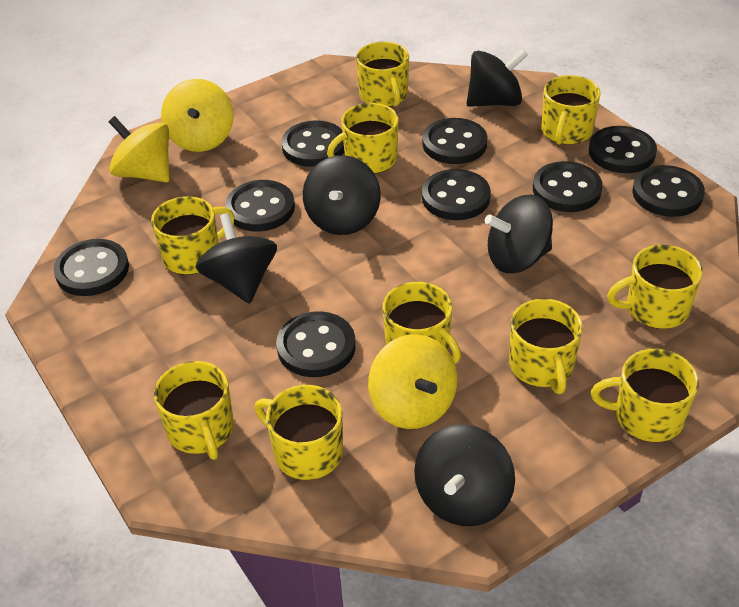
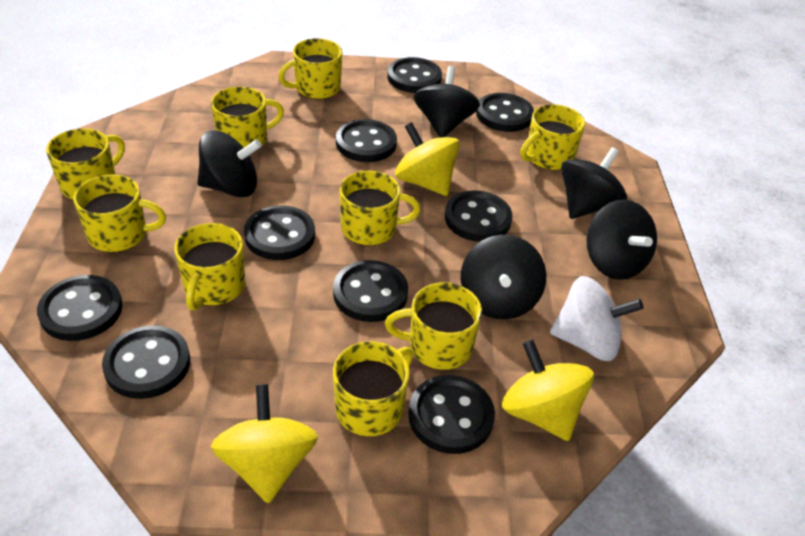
white spinning top: 0 -> 1
yellow mug: 10 -> 9

